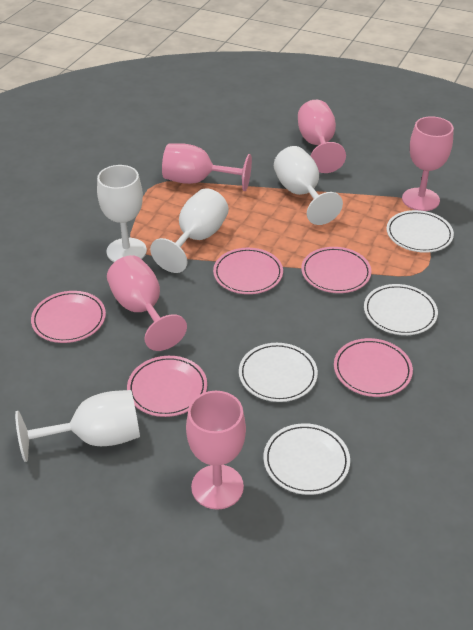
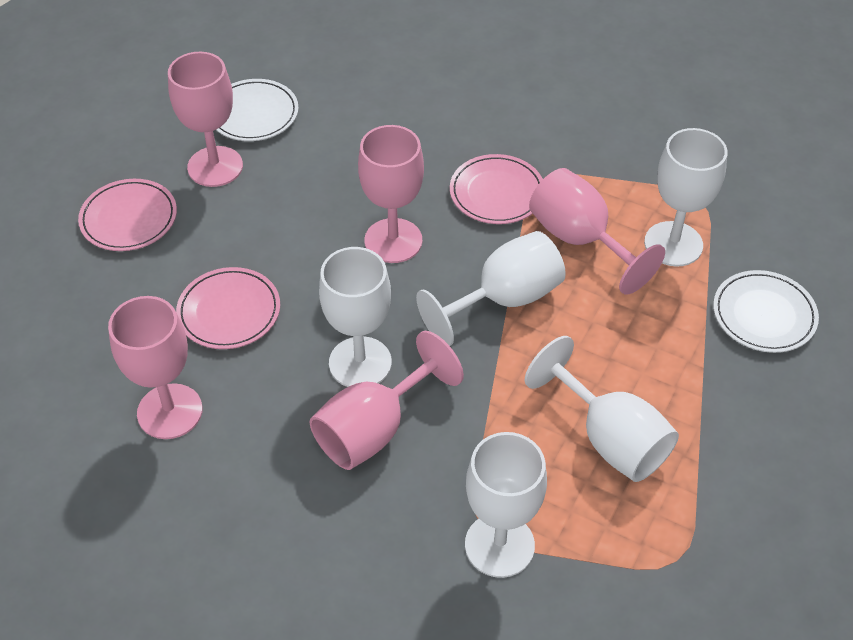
pink plate: 5 -> 3
white goblet: 4 -> 5
white plate: 4 -> 2

